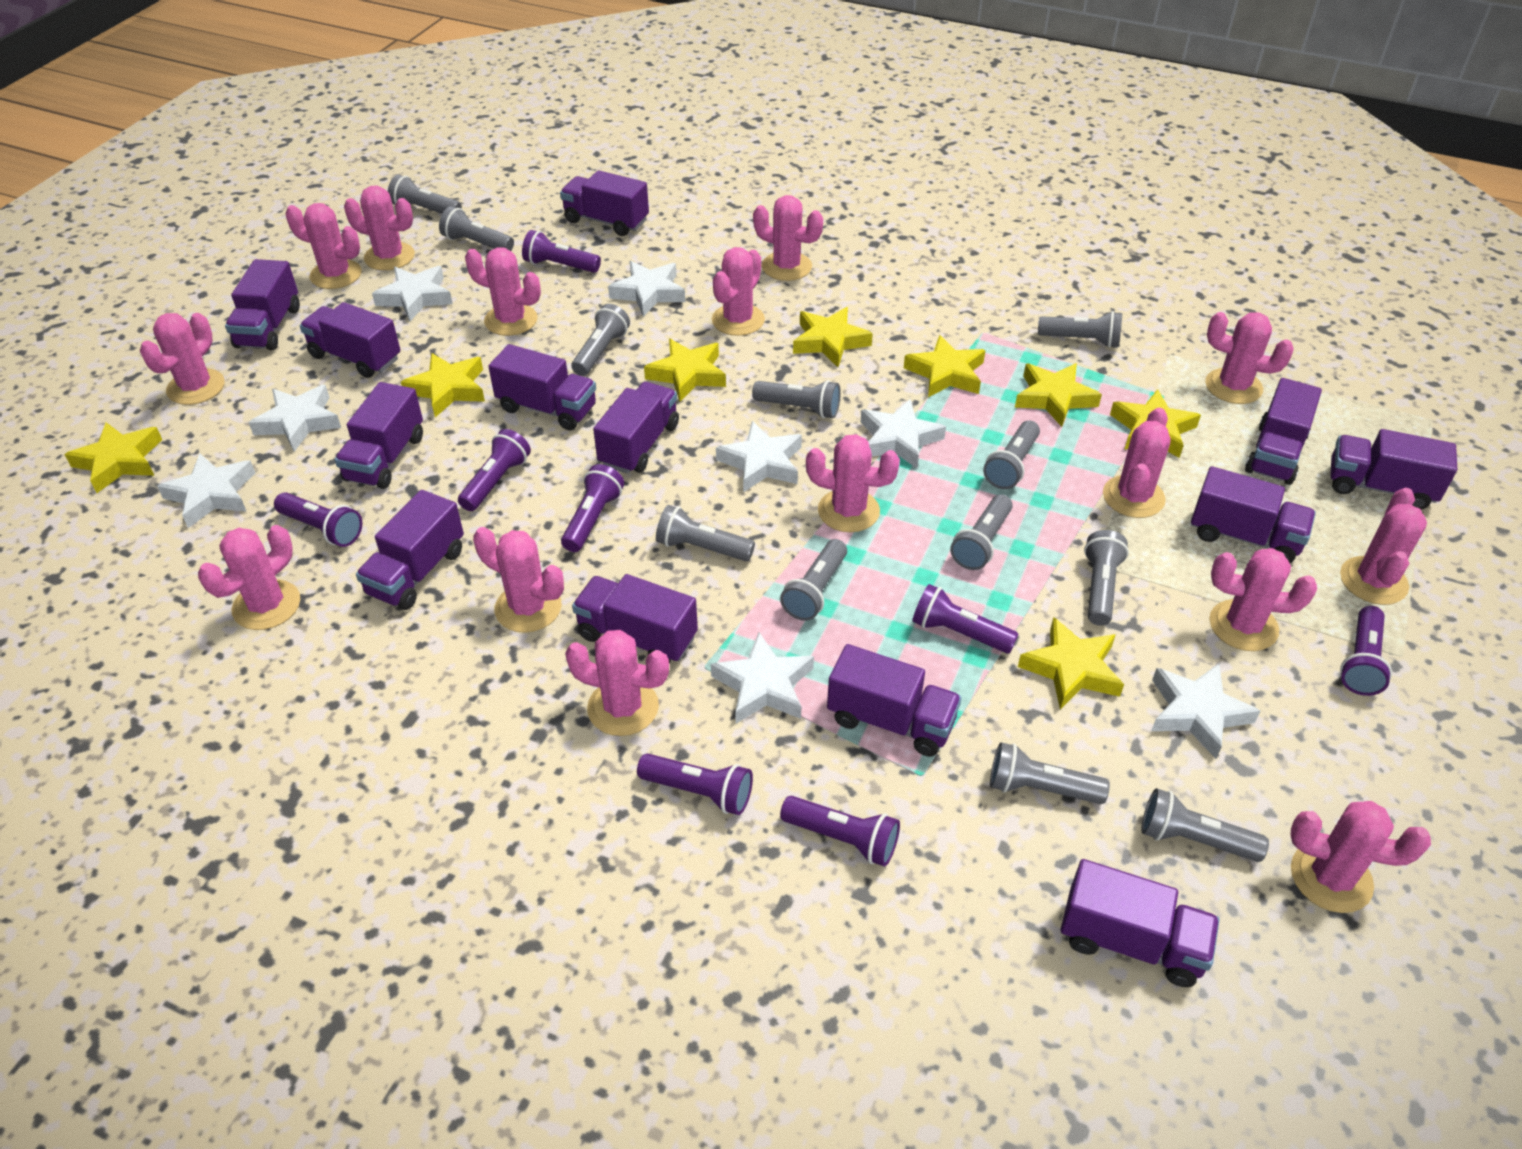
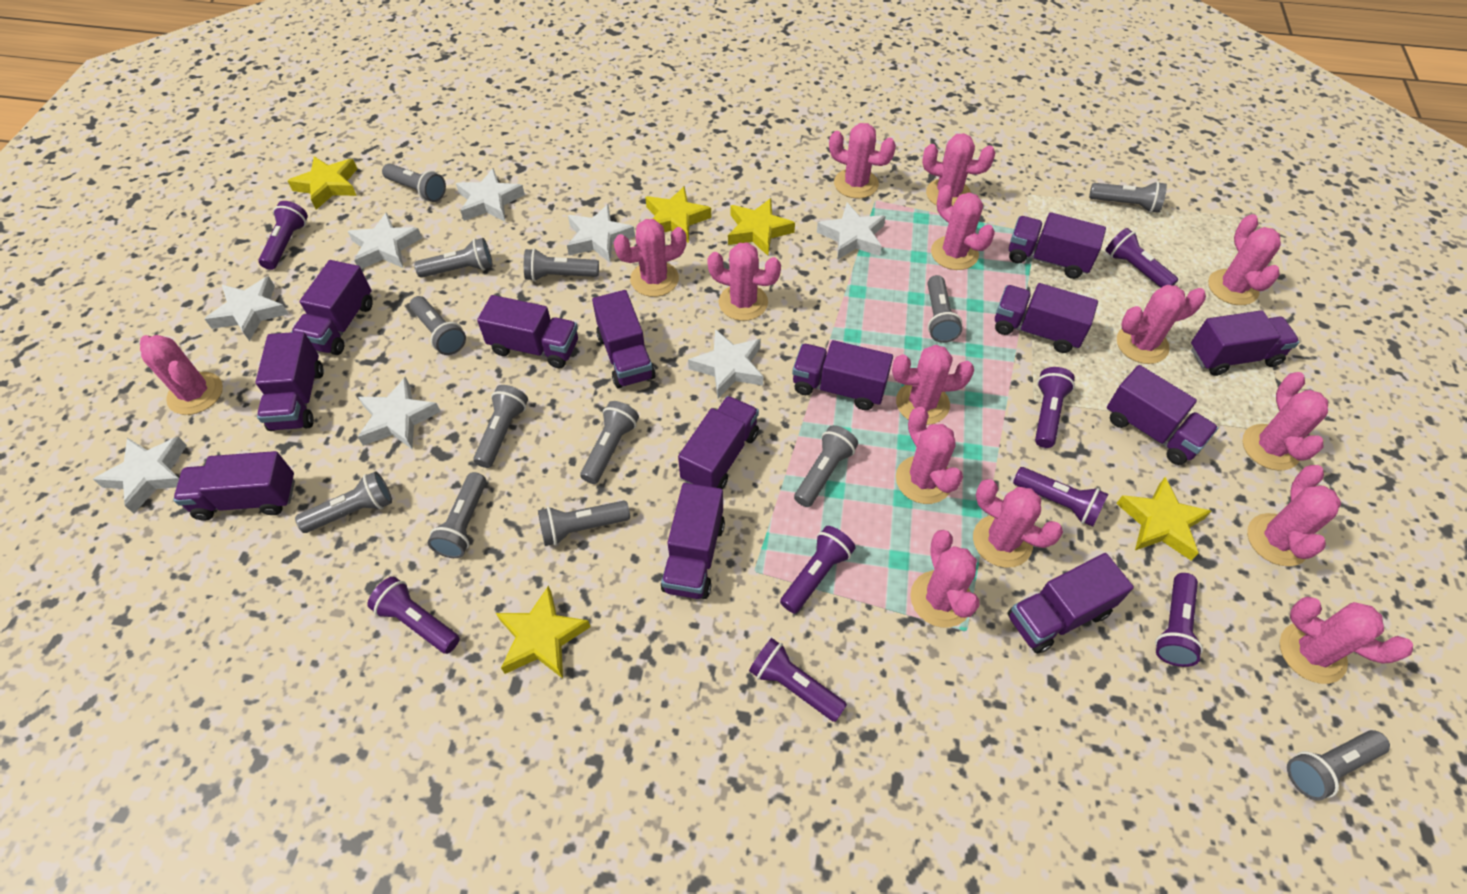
grey flashlight: 12 -> 13
yellow star: 8 -> 5

